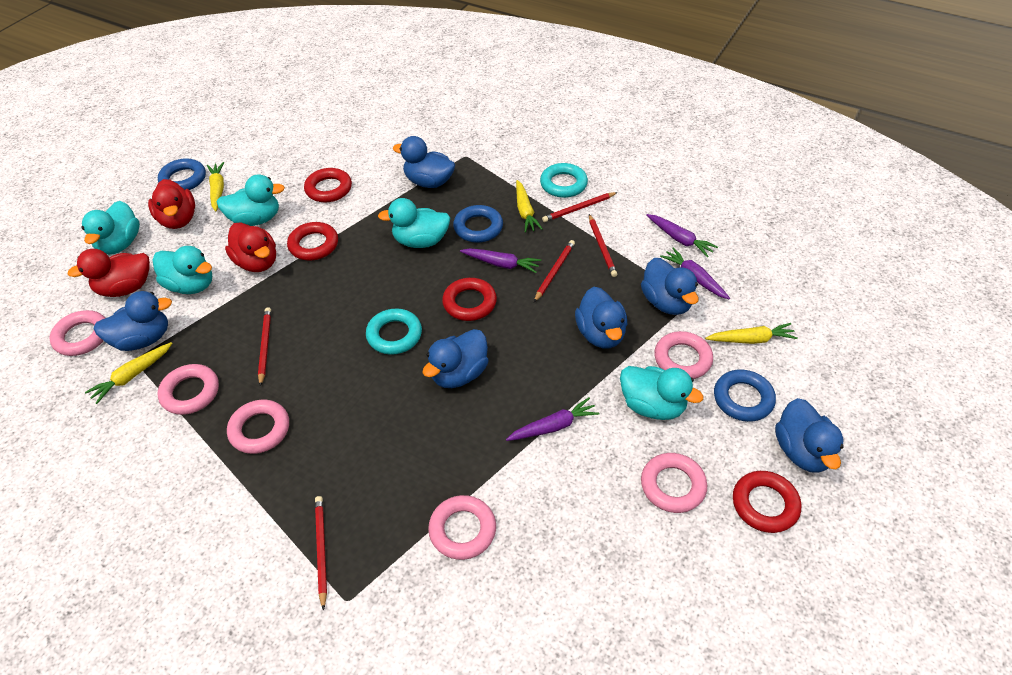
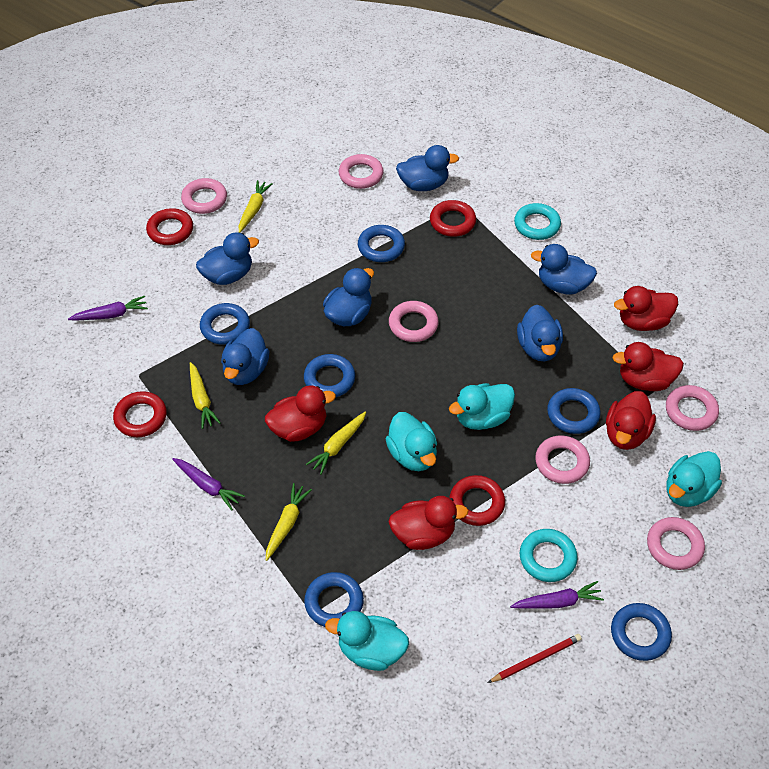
blue ring: 3 -> 6
purple carrot: 4 -> 3
red duck: 3 -> 5
red pencil: 5 -> 1
turquoise duck: 5 -> 4

